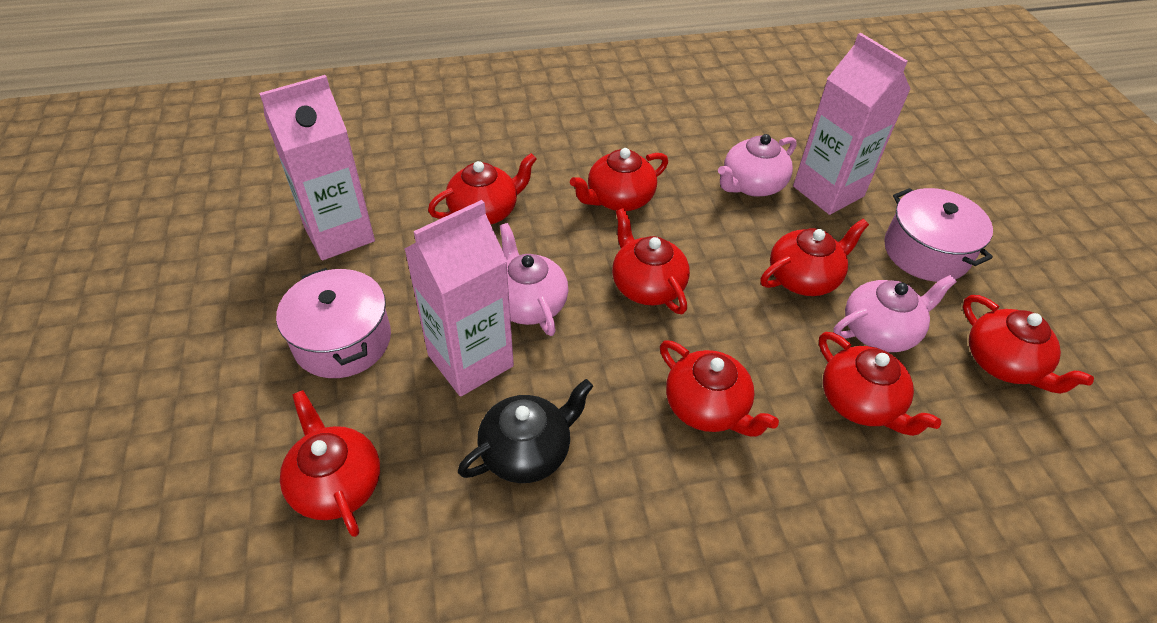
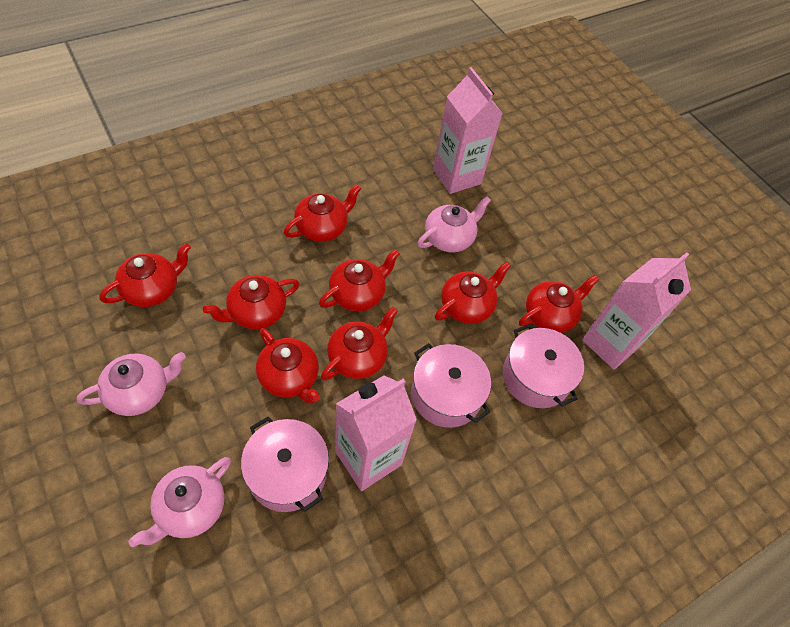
black teapot: 1 -> 0
pink pot: 2 -> 3

